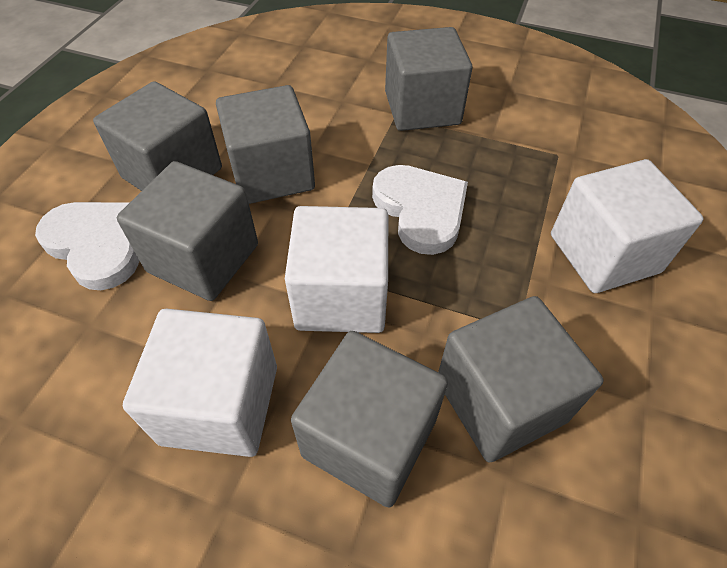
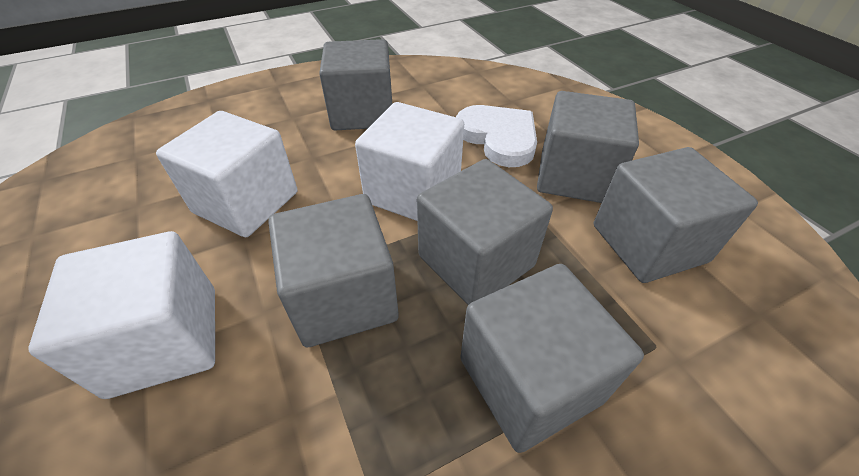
white heart: 2 -> 1

